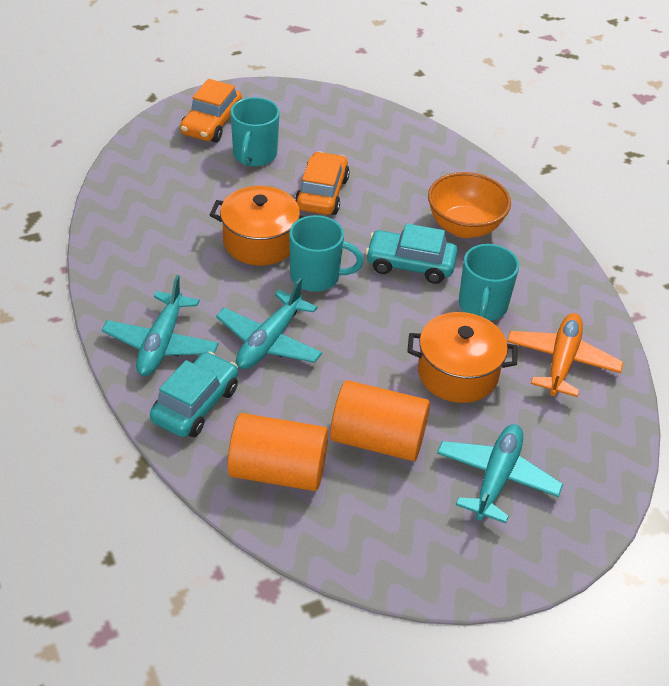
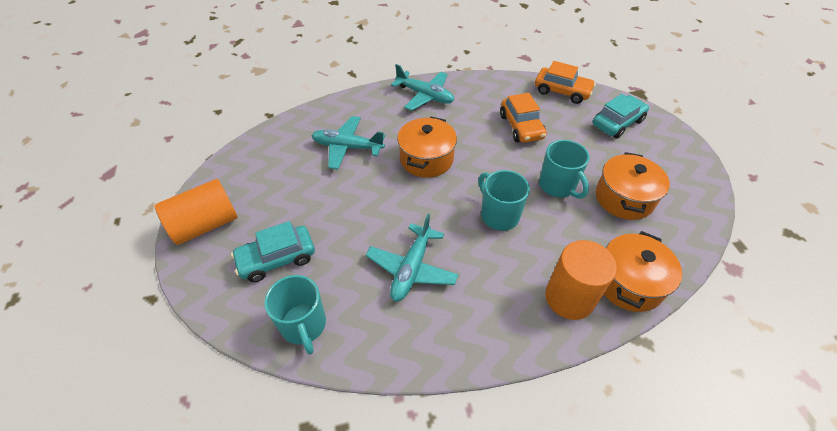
orange bowl: 1 -> 0
orange plane: 1 -> 0
orange pot: 2 -> 3

